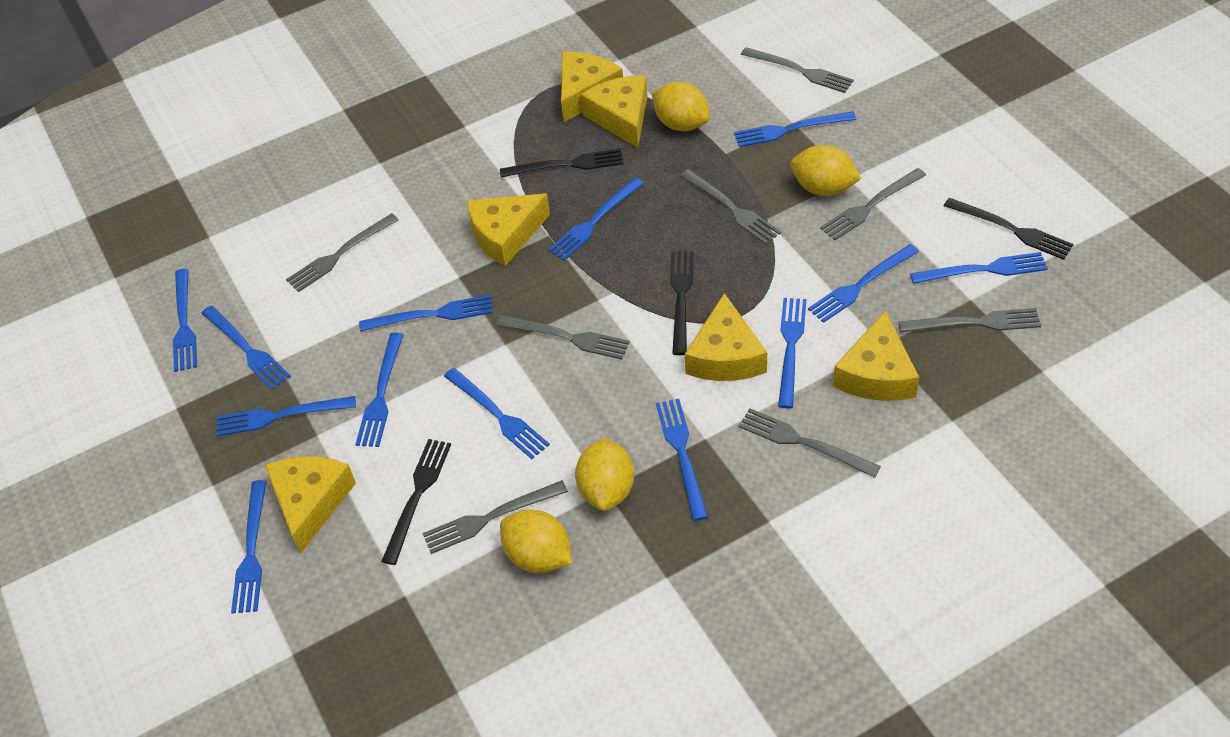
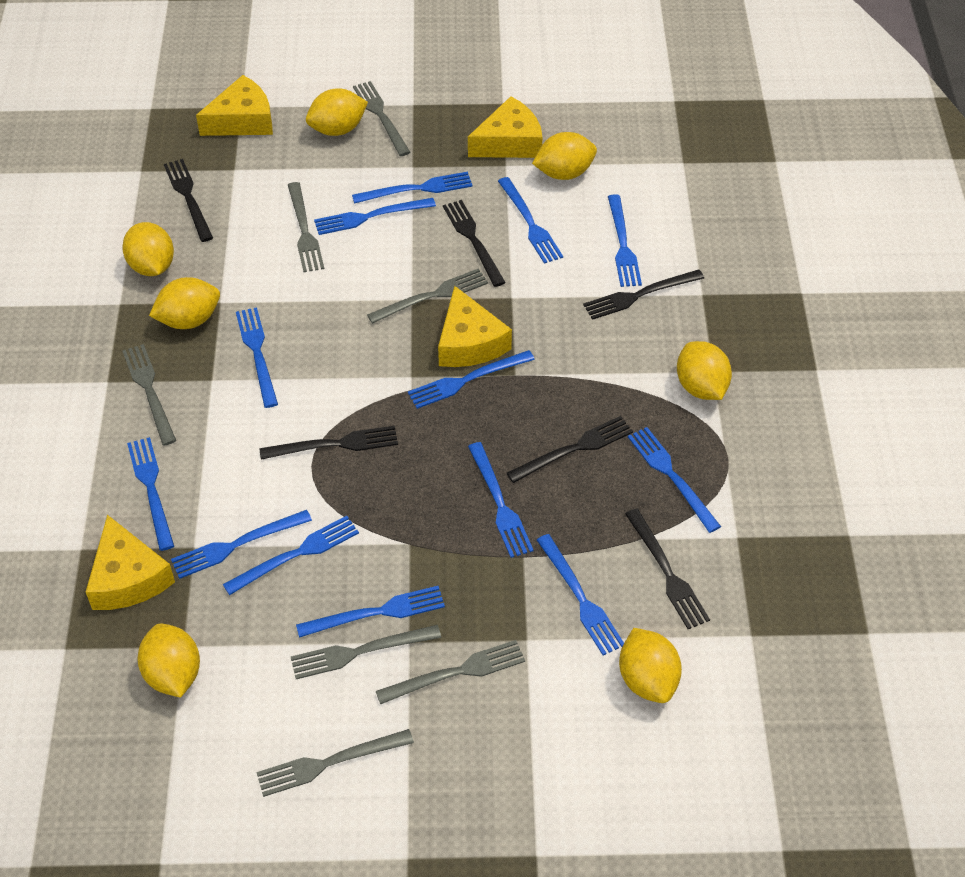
black fork: 4 -> 6
grey fork: 8 -> 7
yellow cheese: 6 -> 4
yellow lemon: 4 -> 7

